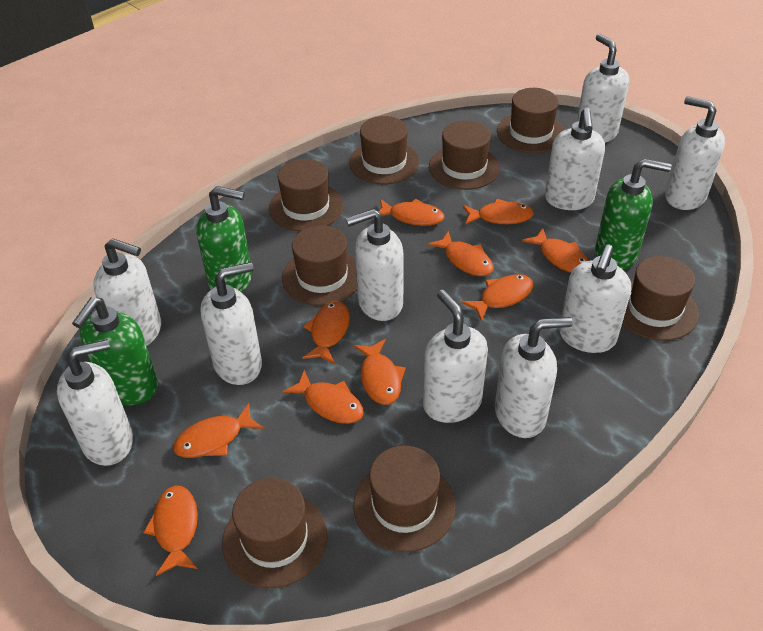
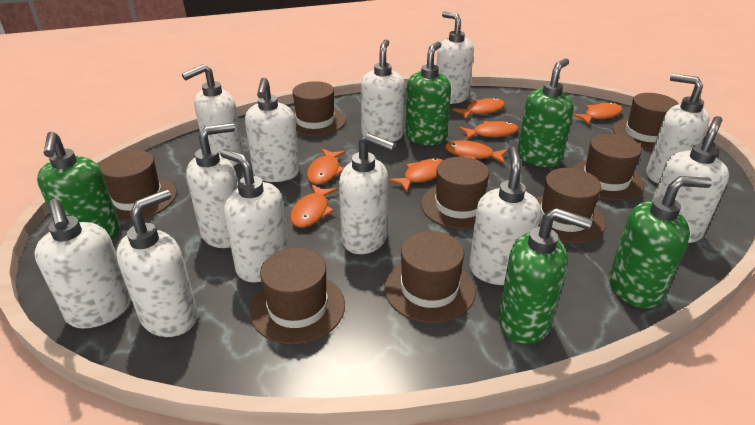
green soap dispenser: 3 -> 5
orange fish: 10 -> 7
white soap dispenser: 10 -> 12

